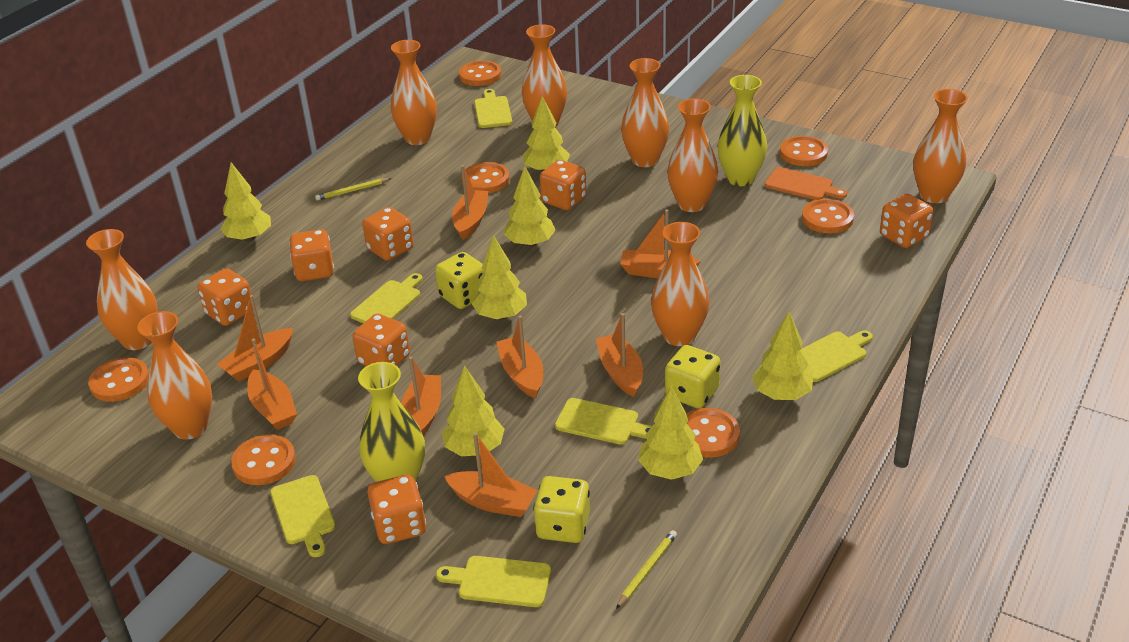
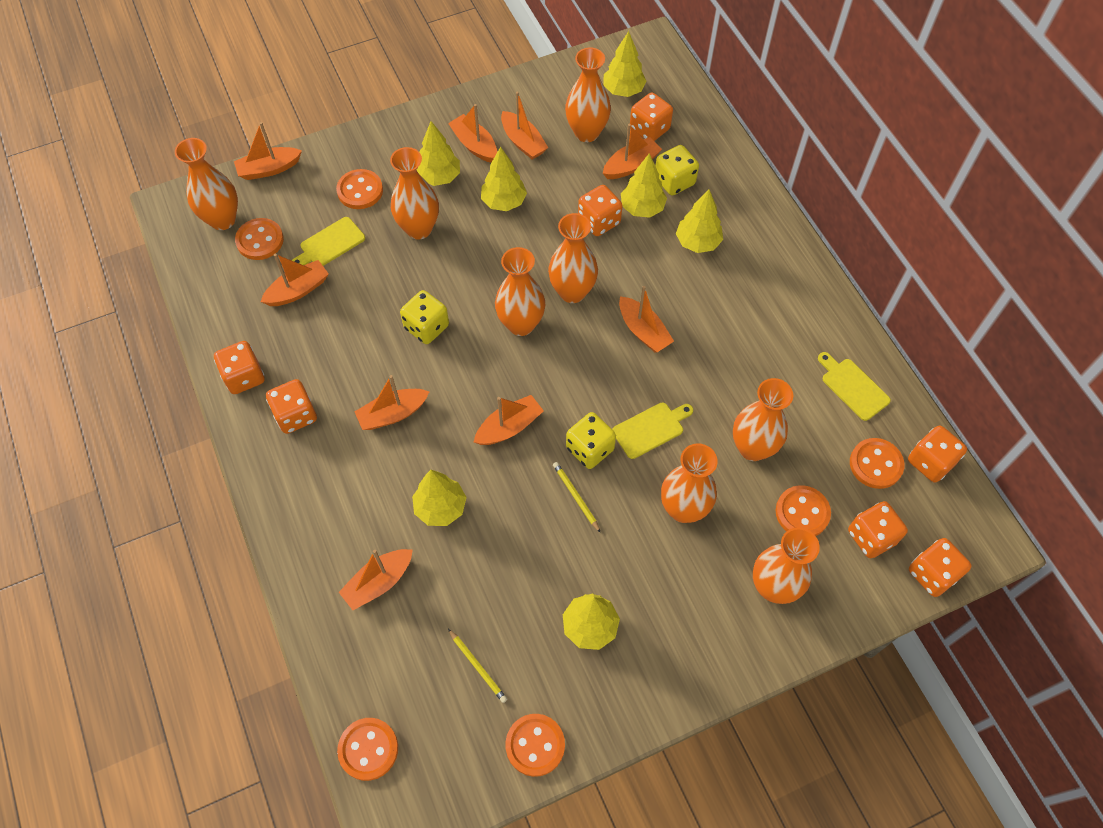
orange boat: 8 -> 9
orange button: 7 -> 6
orange cutting board: 1 -> 0
yellow cutting board: 6 -> 3
yellow vase: 2 -> 0

